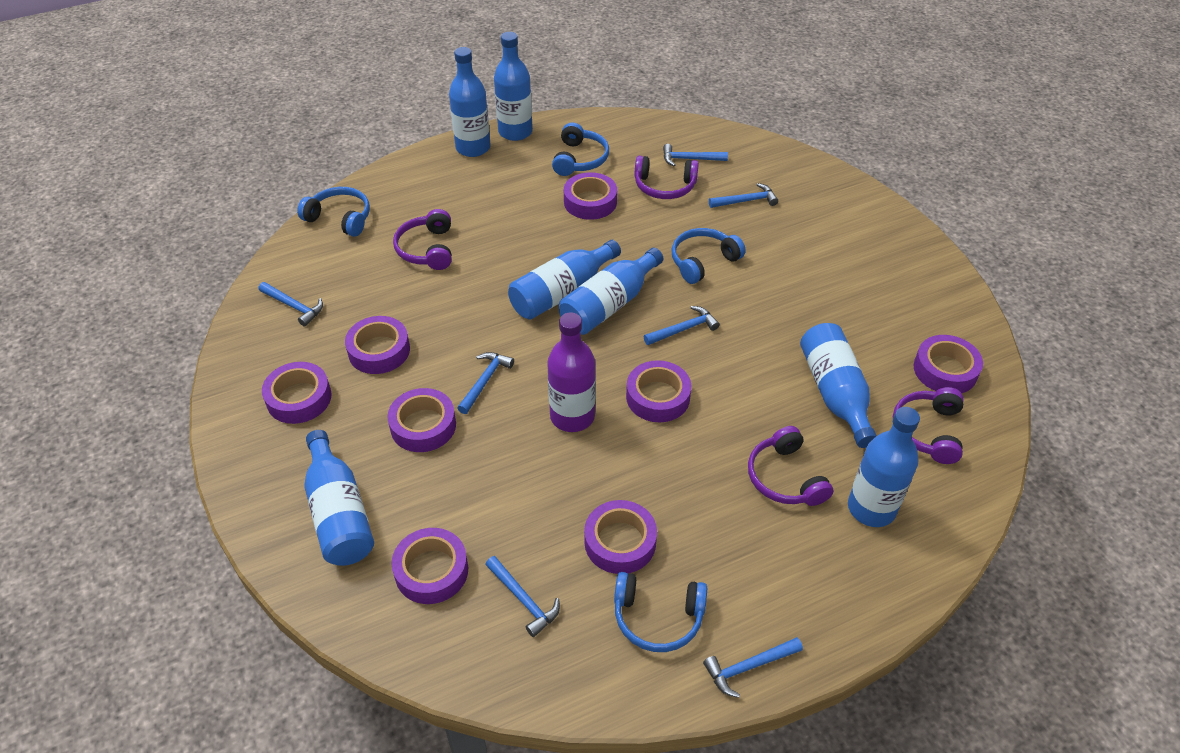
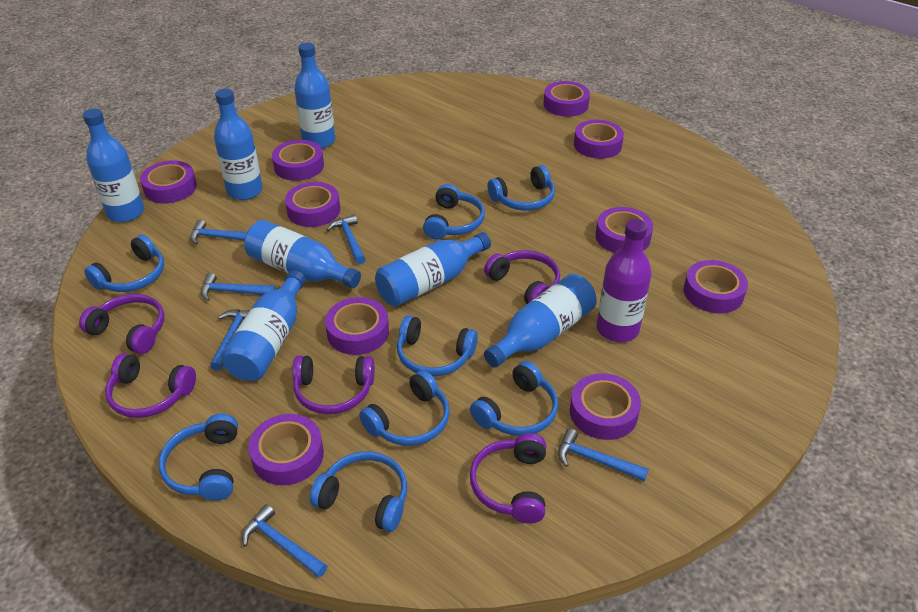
blue hammer: 7 -> 6
blue headphones: 4 -> 8
purple headphones: 4 -> 5
purple tape: 8 -> 10

